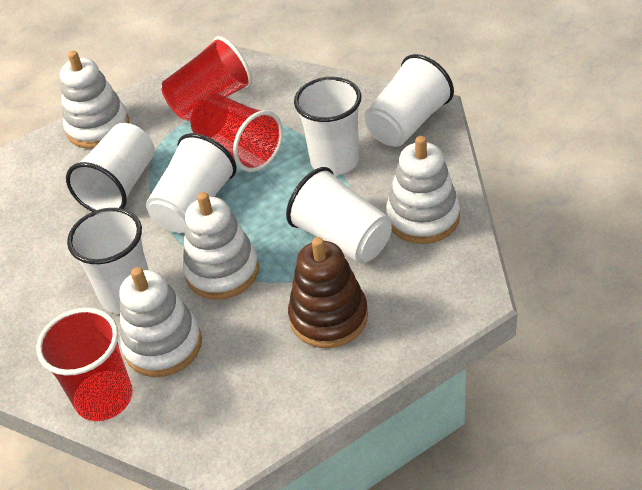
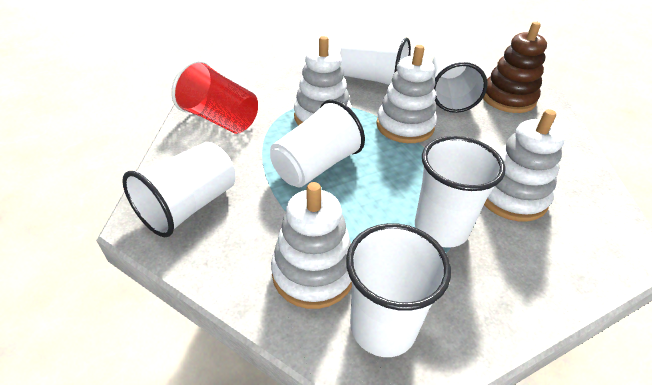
red cup: 3 -> 1

